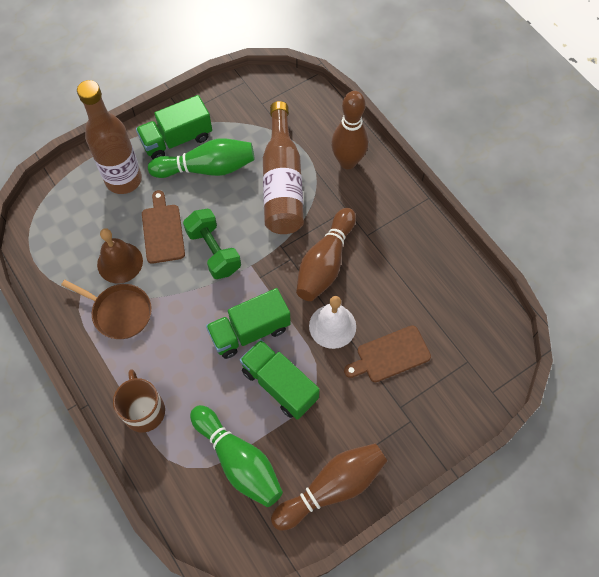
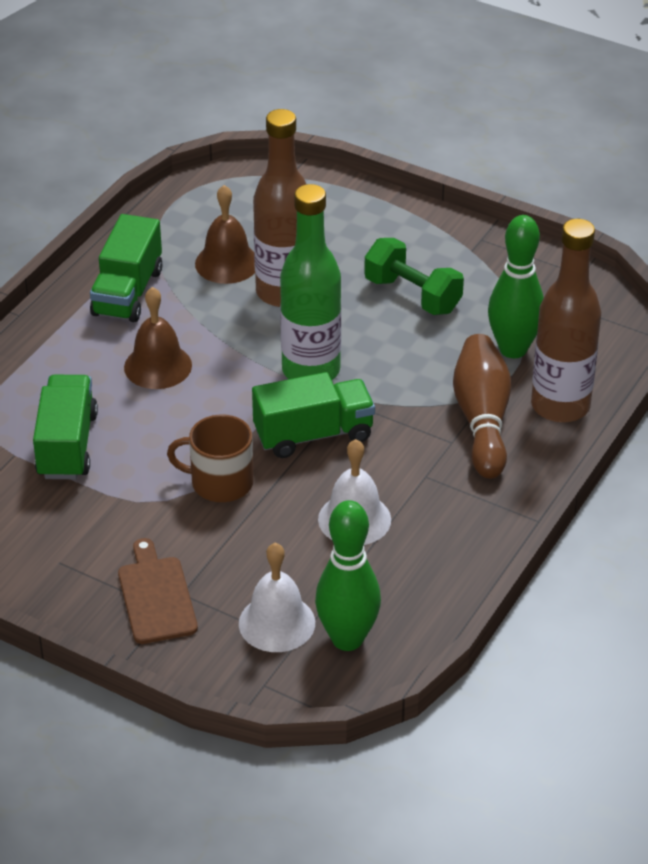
brown bell: 1 -> 2
brown bowling pin: 3 -> 1
brown cutting board: 2 -> 1
brown pan: 1 -> 0
green bottle: 0 -> 1
white bell: 1 -> 2

